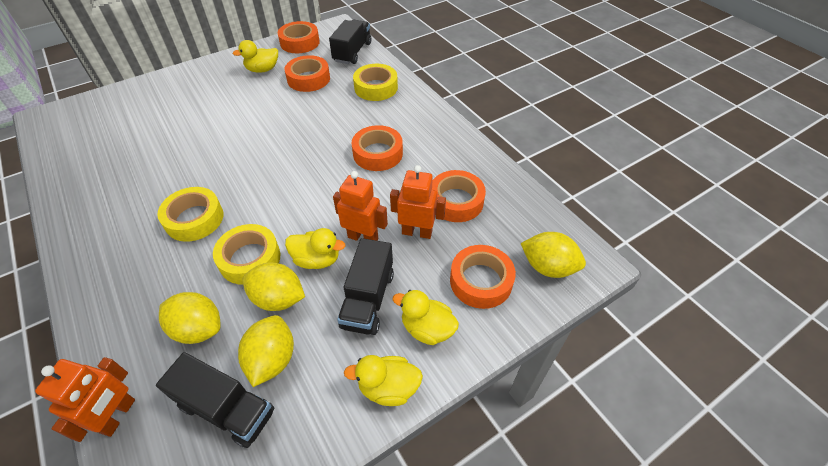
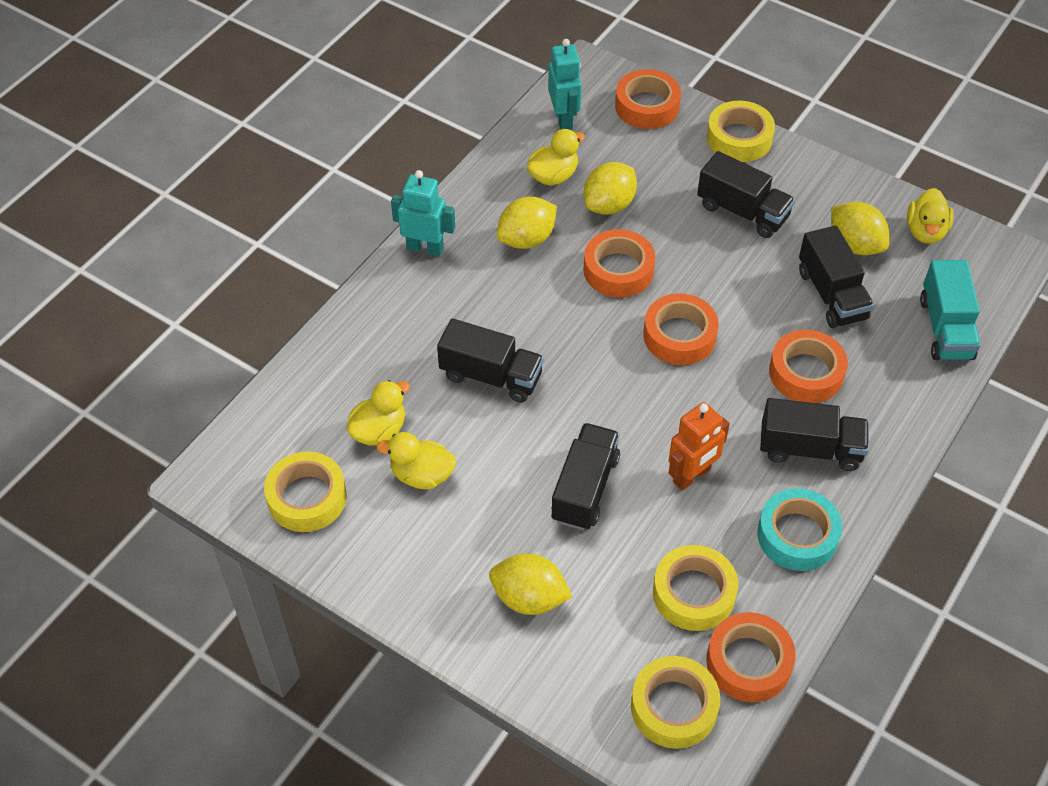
black truck: 3 -> 5
orange robot: 3 -> 1
turquoise robot: 0 -> 2
turquoise tape: 0 -> 1
turquoise truck: 0 -> 1
yellow tape: 3 -> 4

